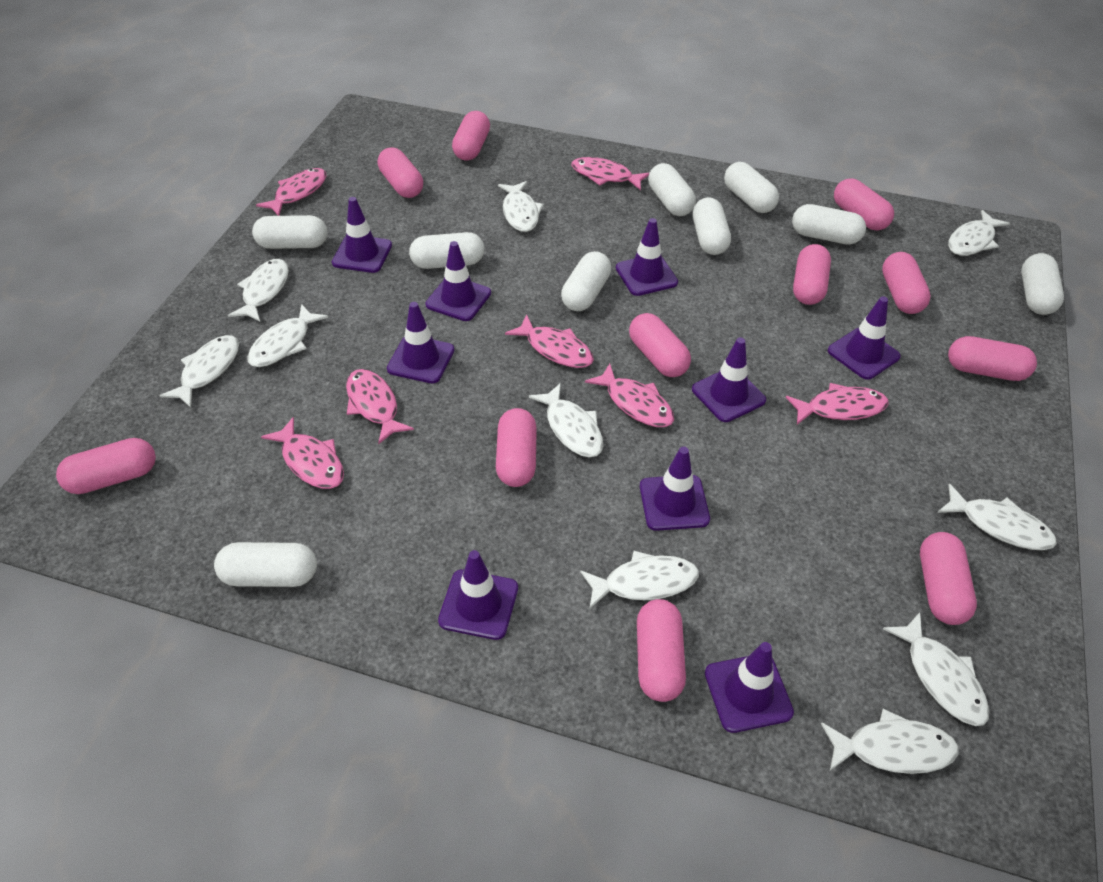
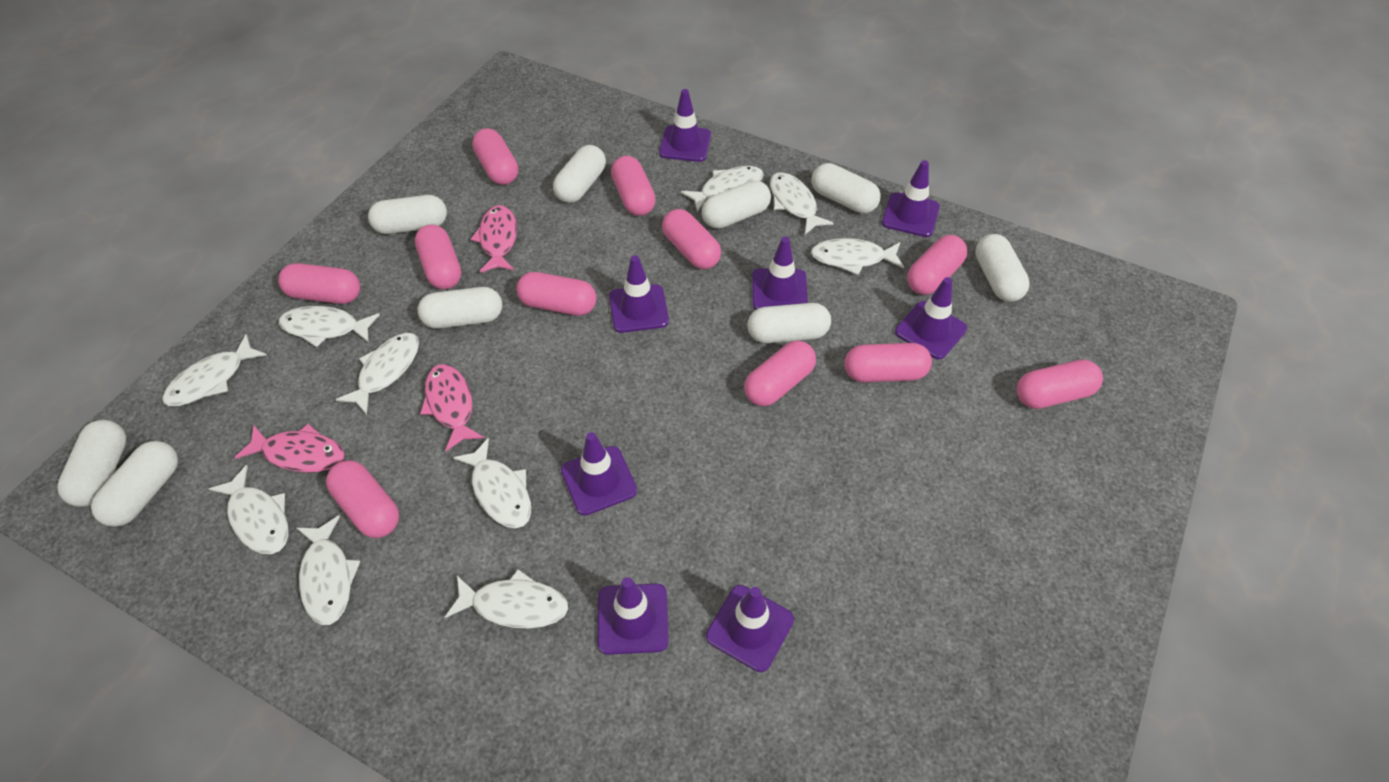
pink fish: 7 -> 3
purple traffic cone: 9 -> 8

